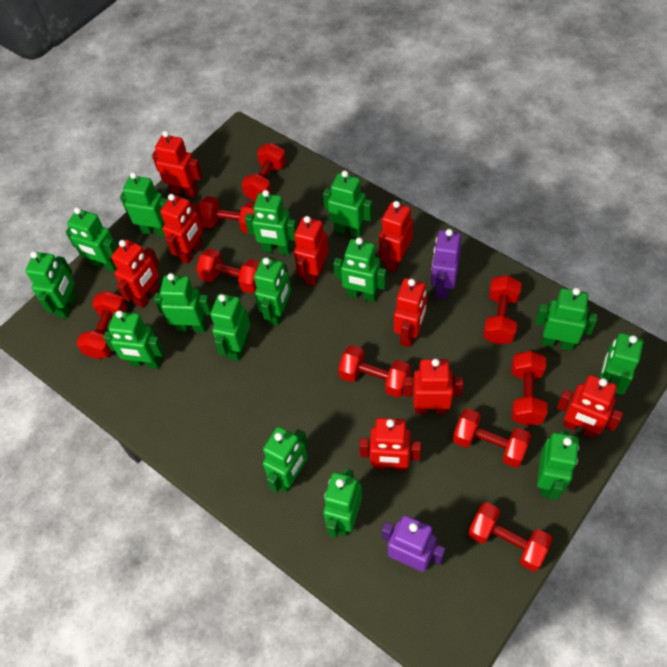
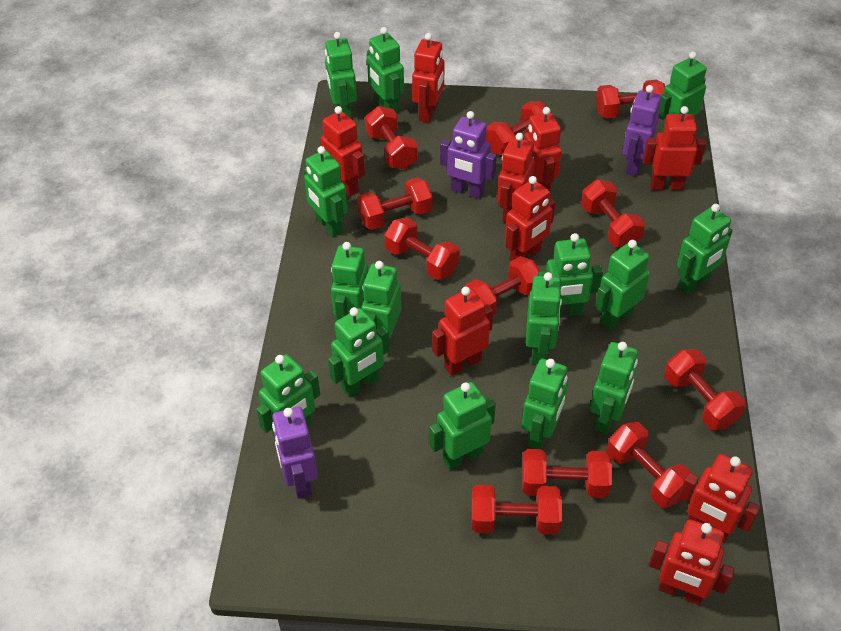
purple robot: 2 -> 3
red dumbbell: 9 -> 11

